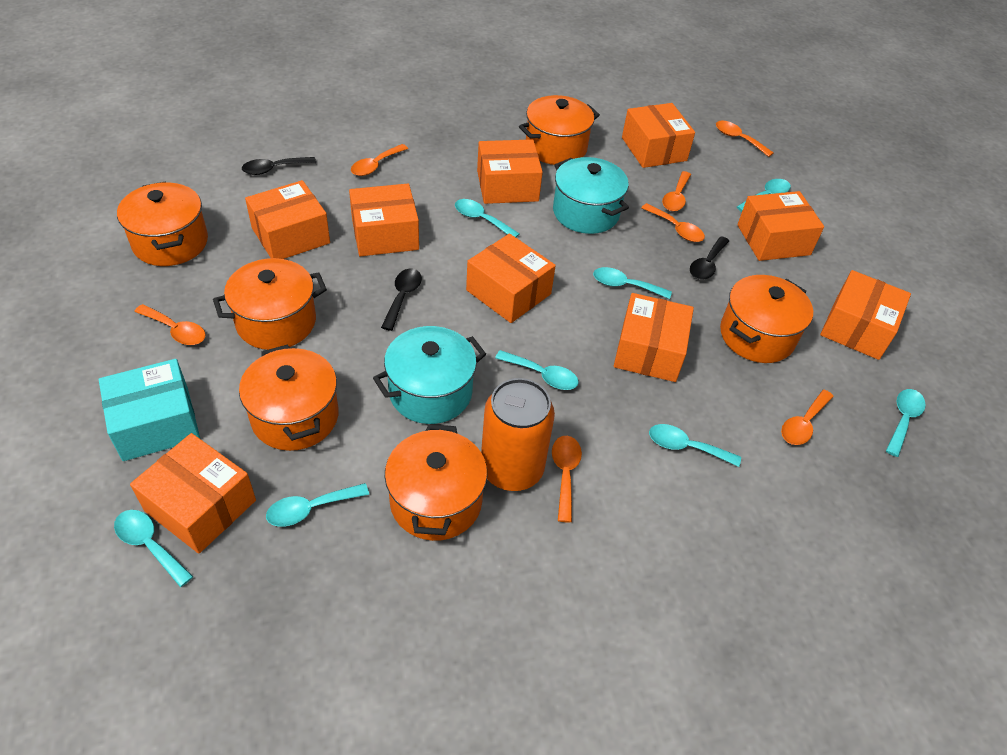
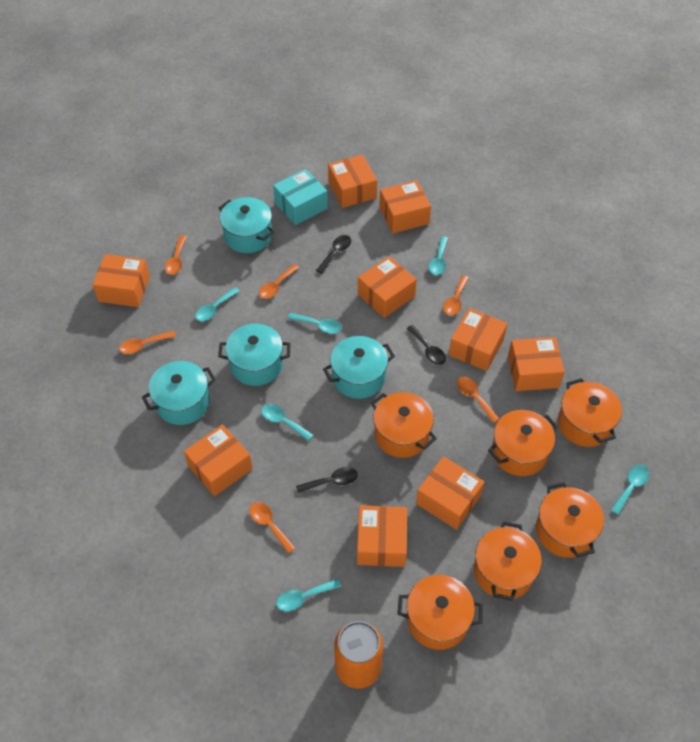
orange spoon: 7 -> 6
turquoise pot: 2 -> 4
turquoise spoon: 8 -> 6

